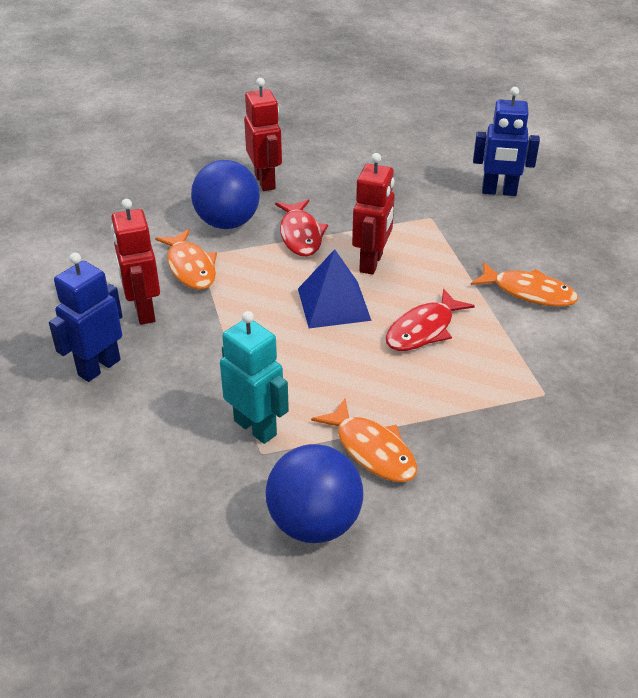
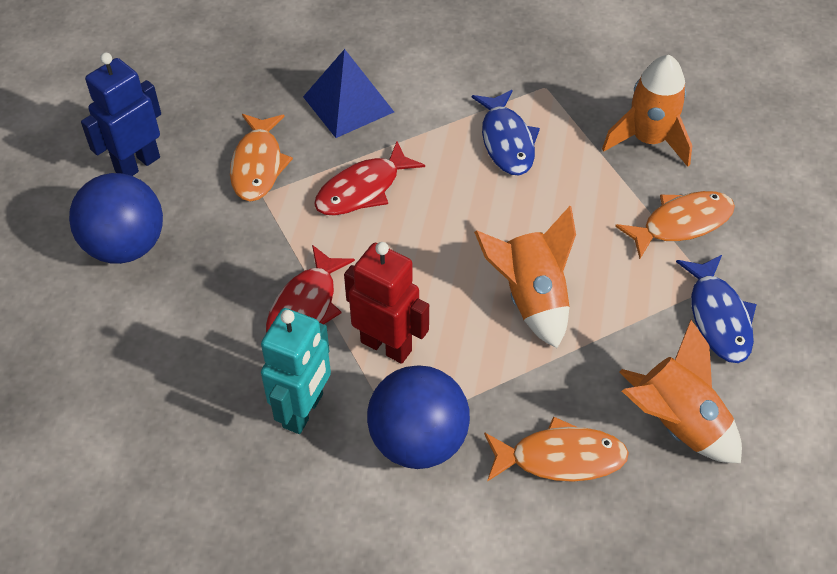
blue fish: 0 -> 2
blue robot: 2 -> 1
orange rocket: 0 -> 3
red robot: 3 -> 1

